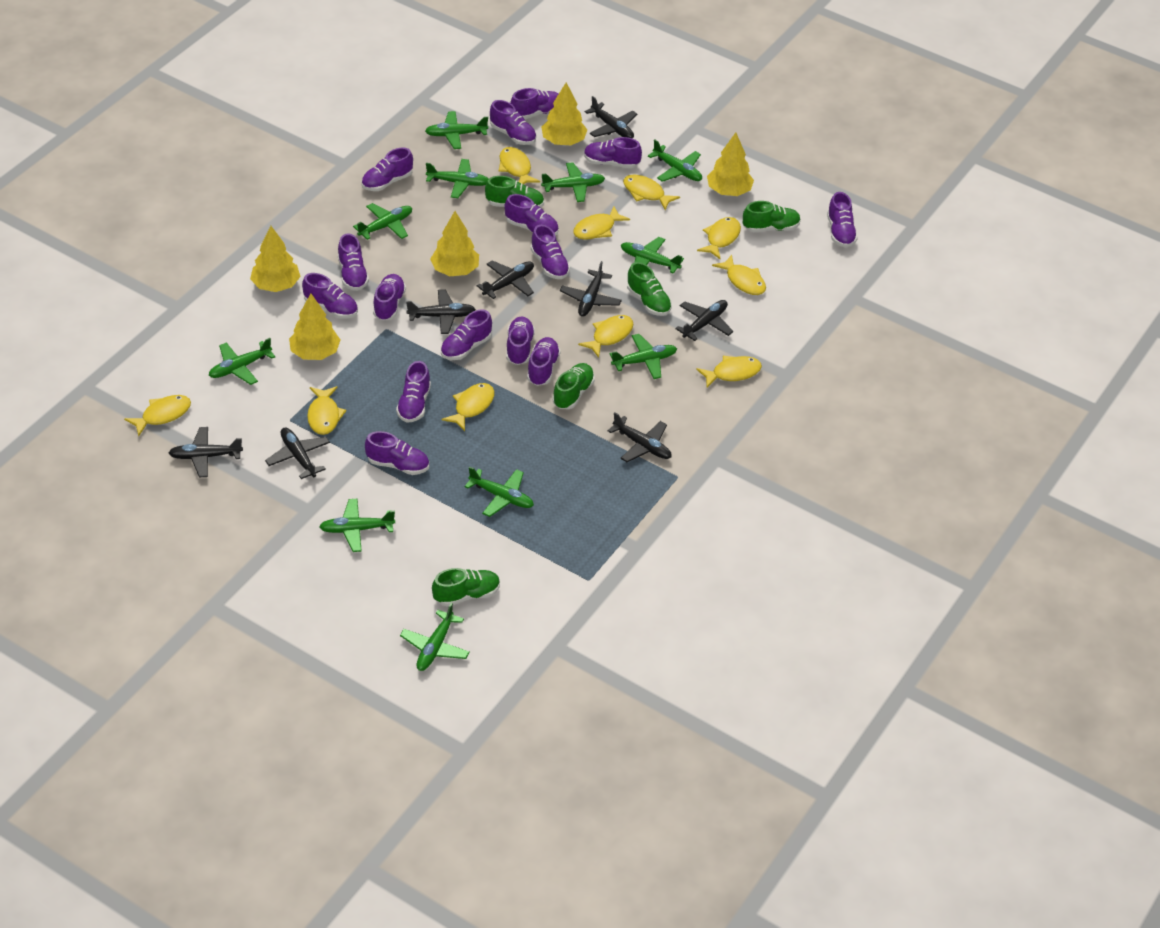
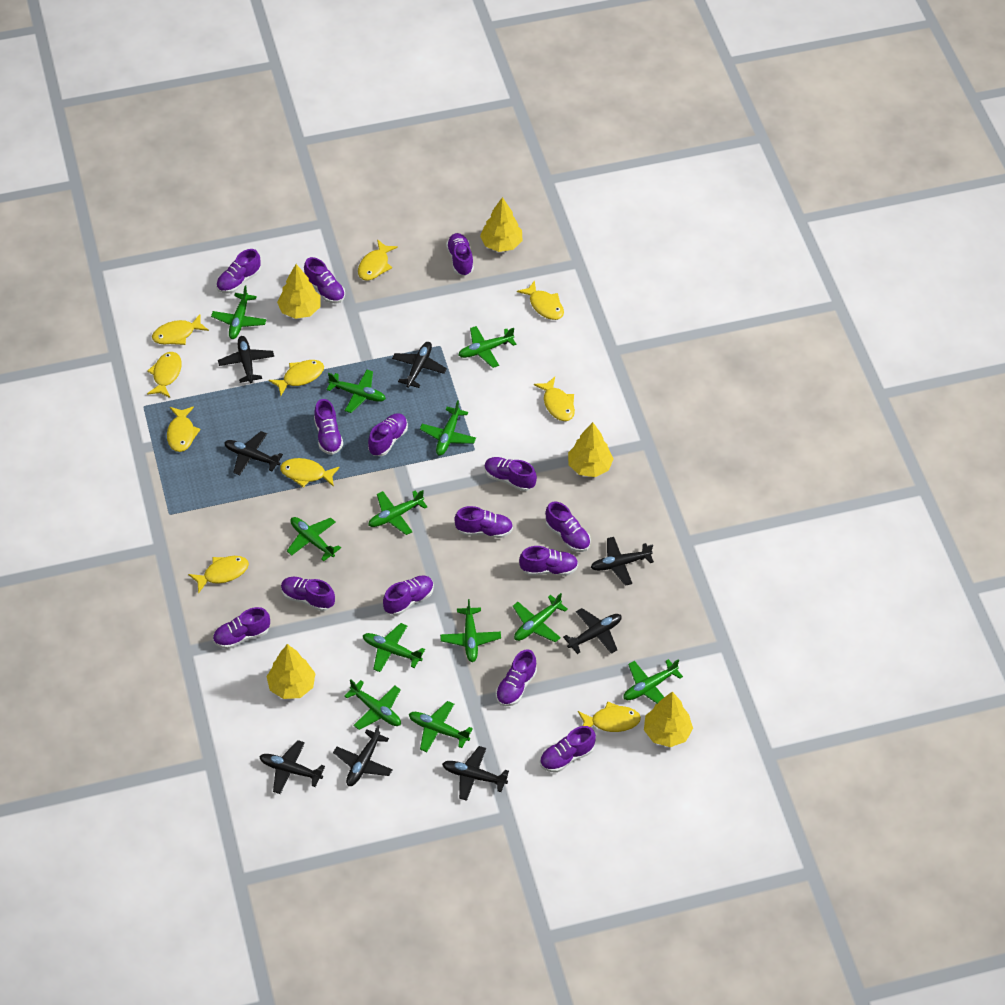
green plane: 11 -> 12
green shoe: 5 -> 0
purple shoe: 15 -> 14

